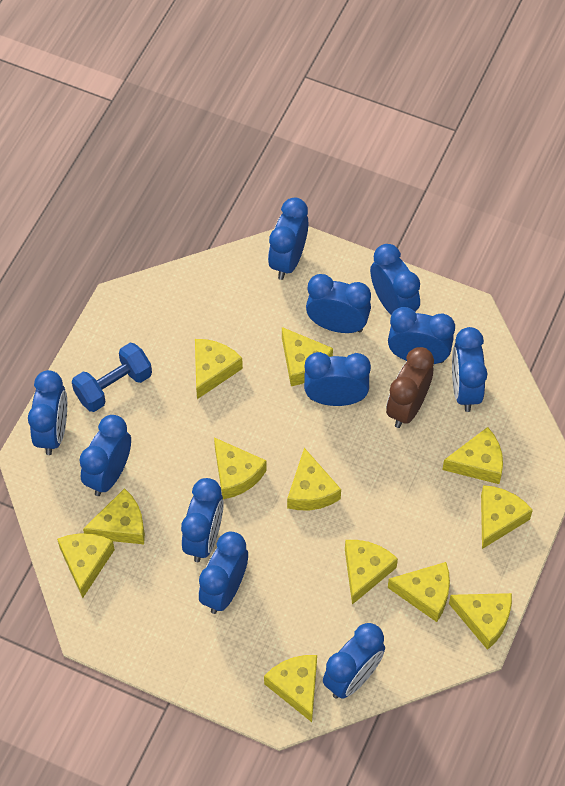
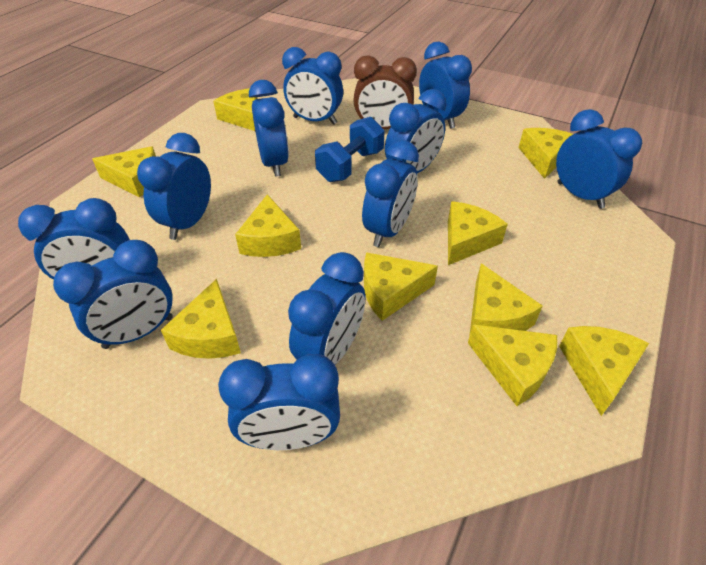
yellow cheese: 12 -> 10

